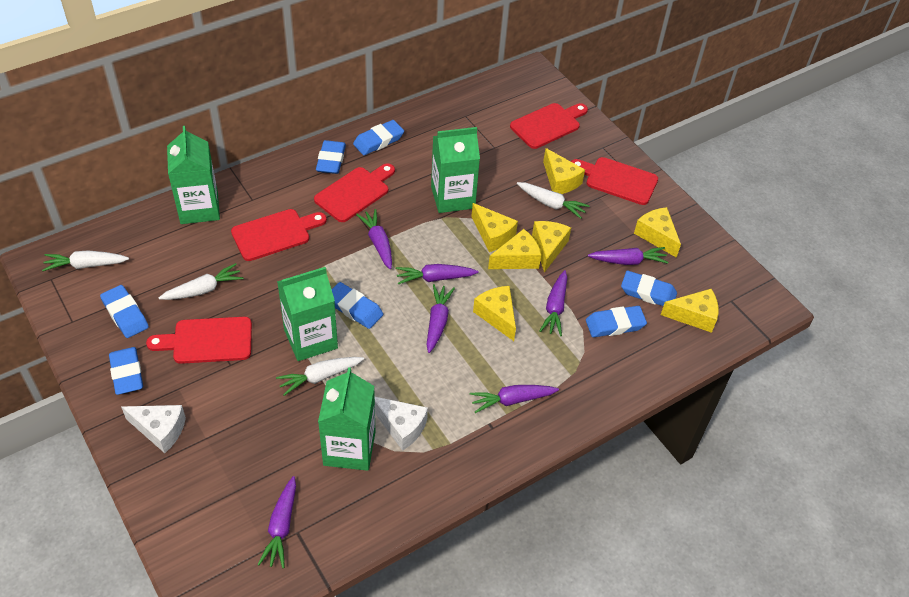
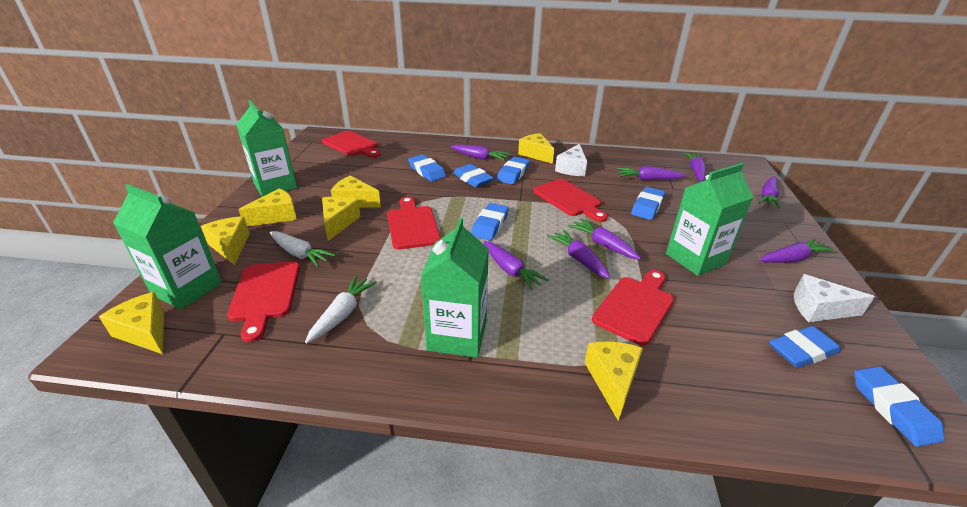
purple carrot: 7 -> 8
white carrot: 4 -> 2

